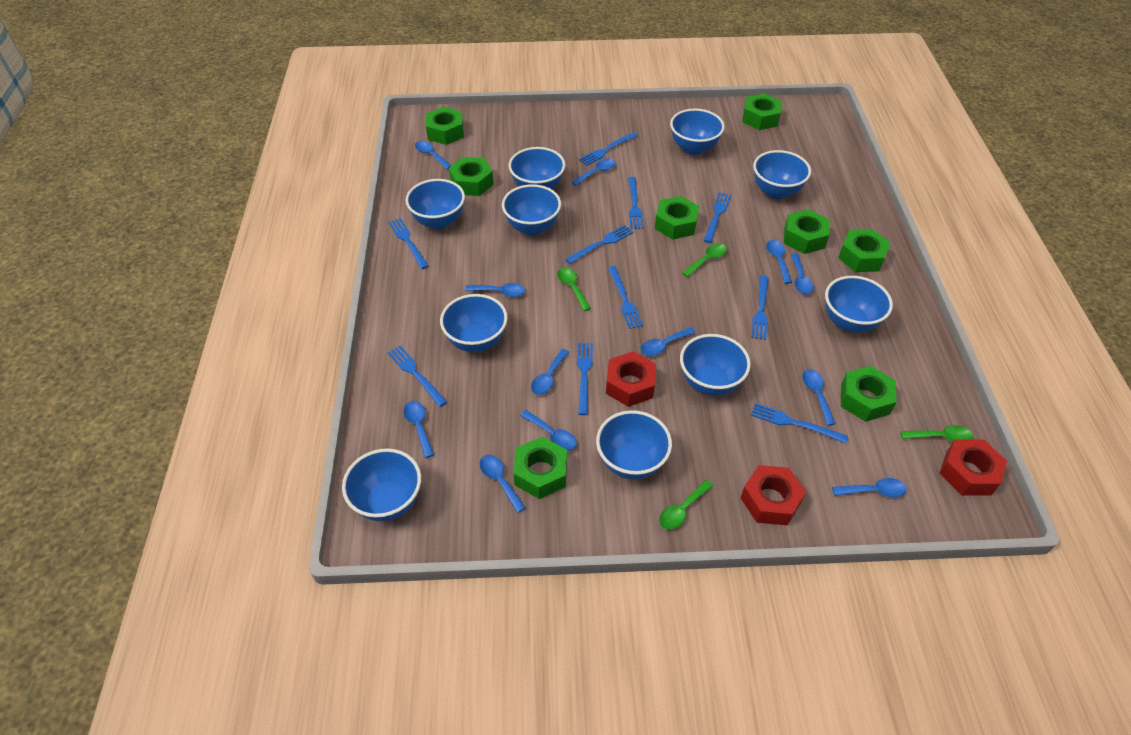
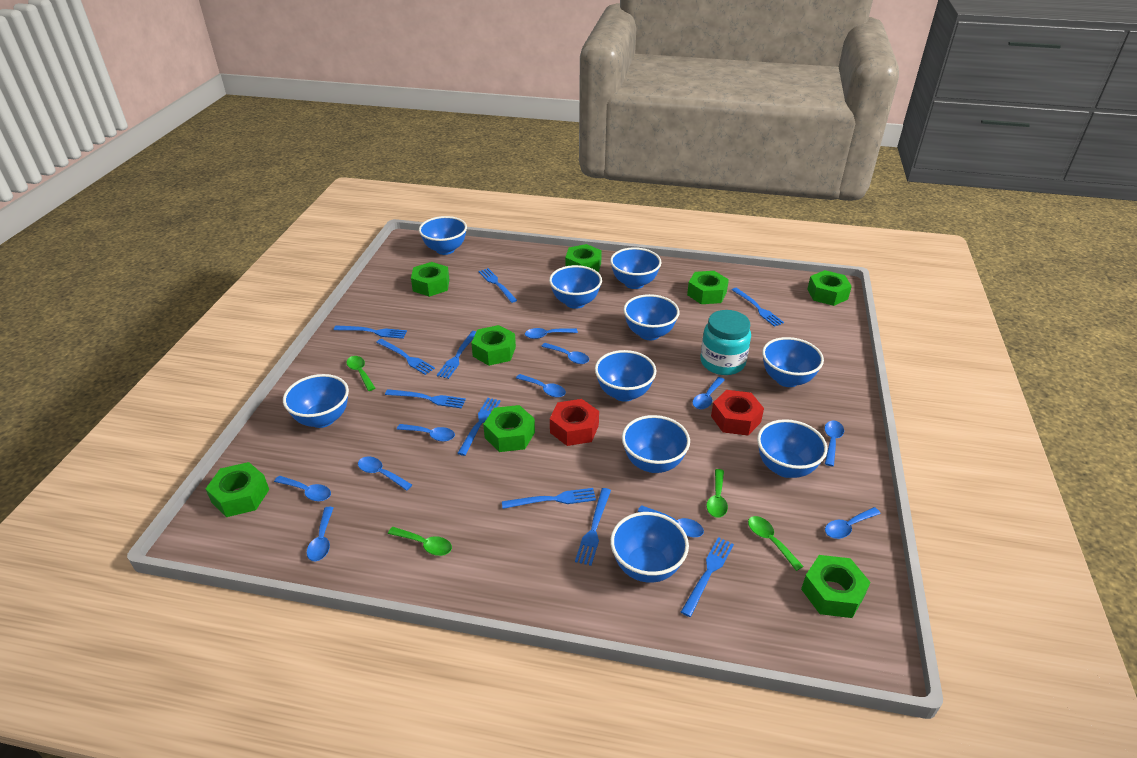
blue spoon: 12 -> 11
red nut: 3 -> 2
turquoise jar: 0 -> 1

